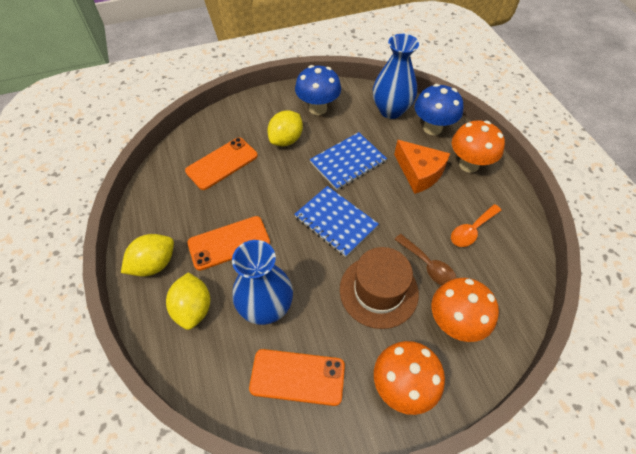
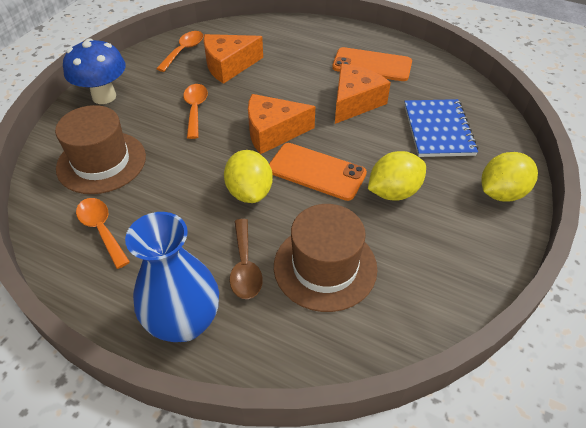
blue mushroom: 2 -> 1
blue notebook: 2 -> 1
blue vase: 2 -> 1
brown hat: 1 -> 2
orange cheese: 1 -> 3
orange mushroom: 3 -> 0
orange phone: 3 -> 2
orange spoon: 1 -> 3

